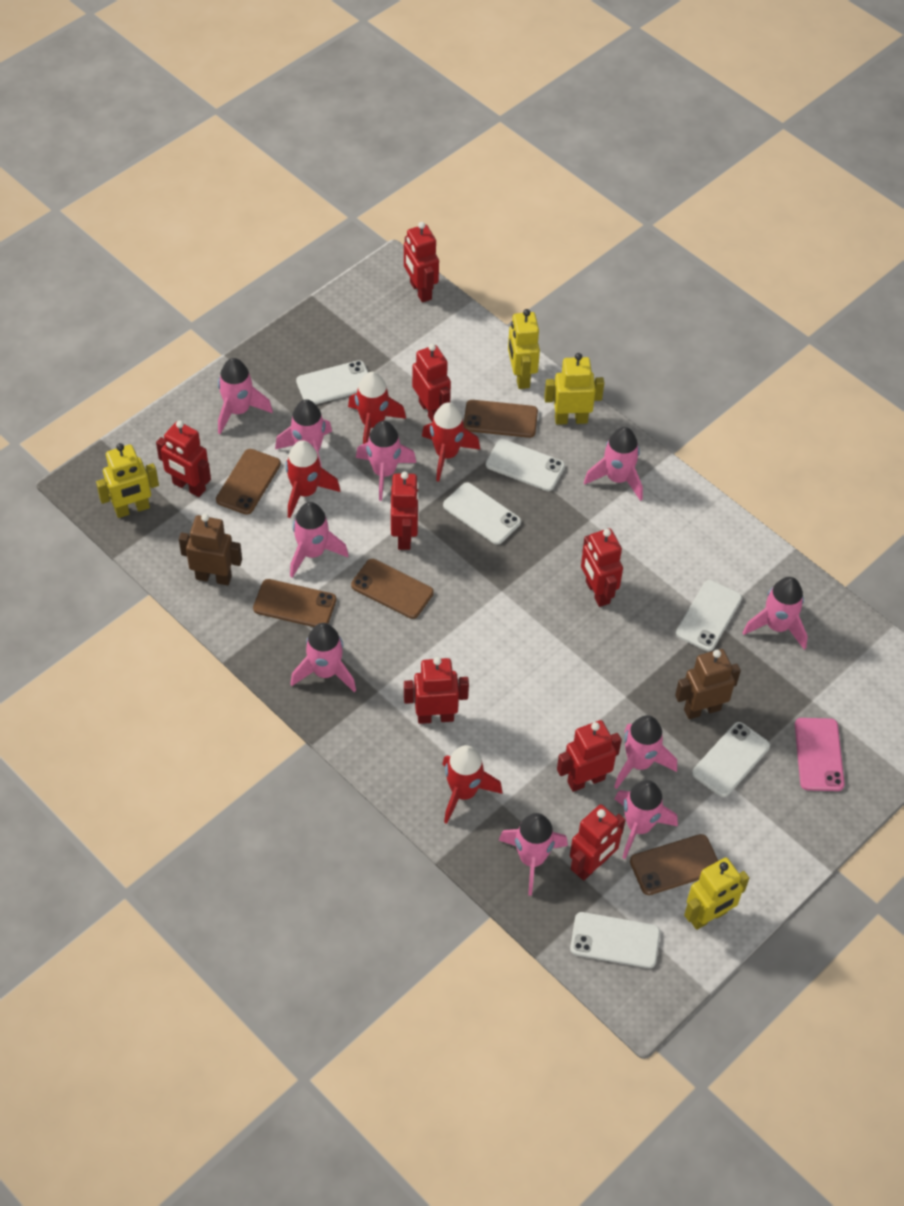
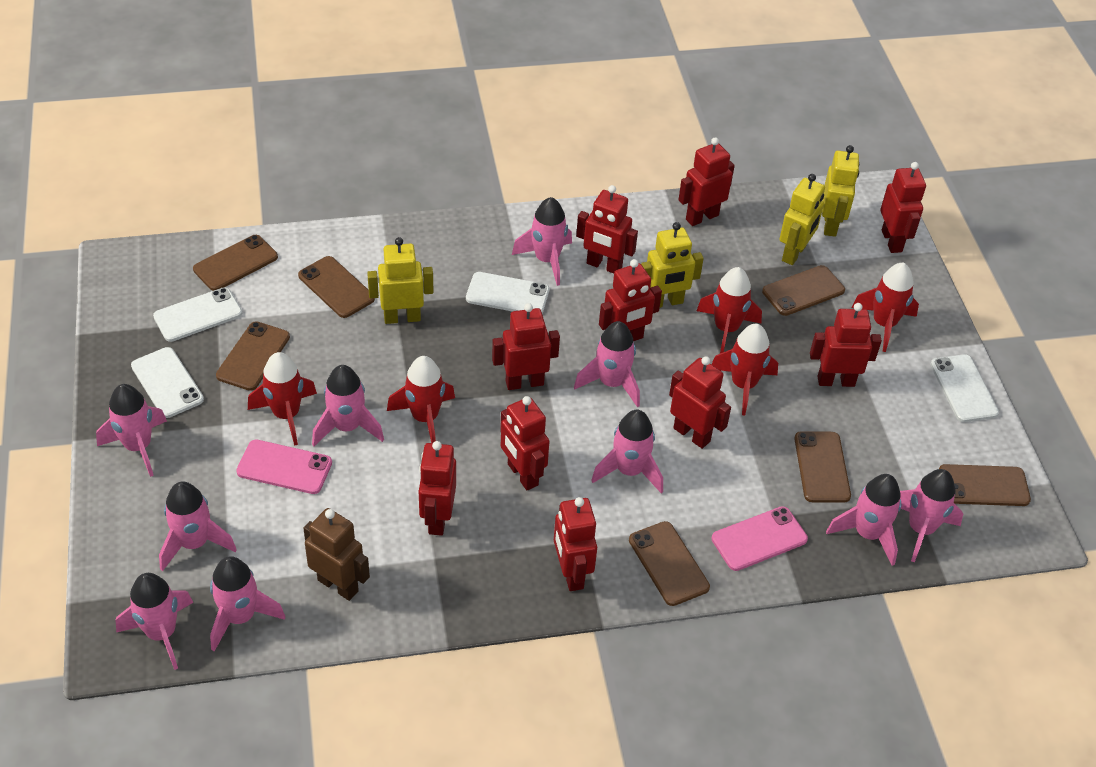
brown phone: 5 -> 7
brown robot: 2 -> 1
pink phone: 1 -> 2
red robot: 8 -> 10
red rocket: 4 -> 5
white phone: 6 -> 4

